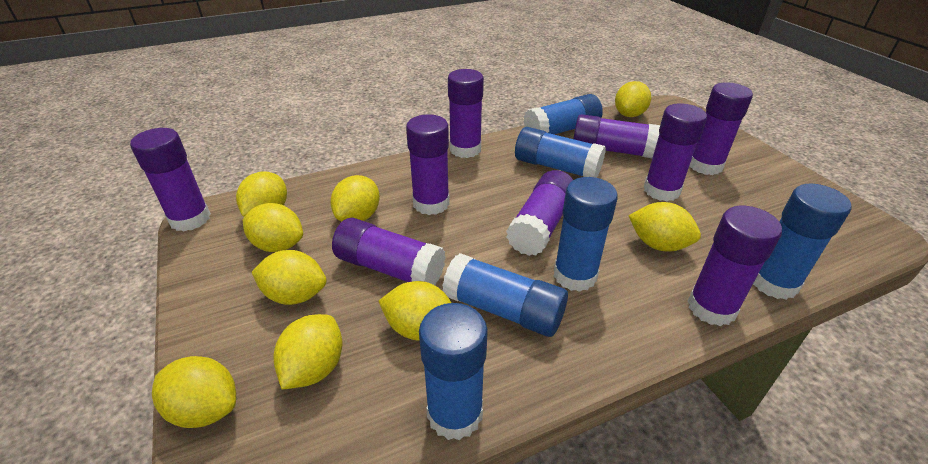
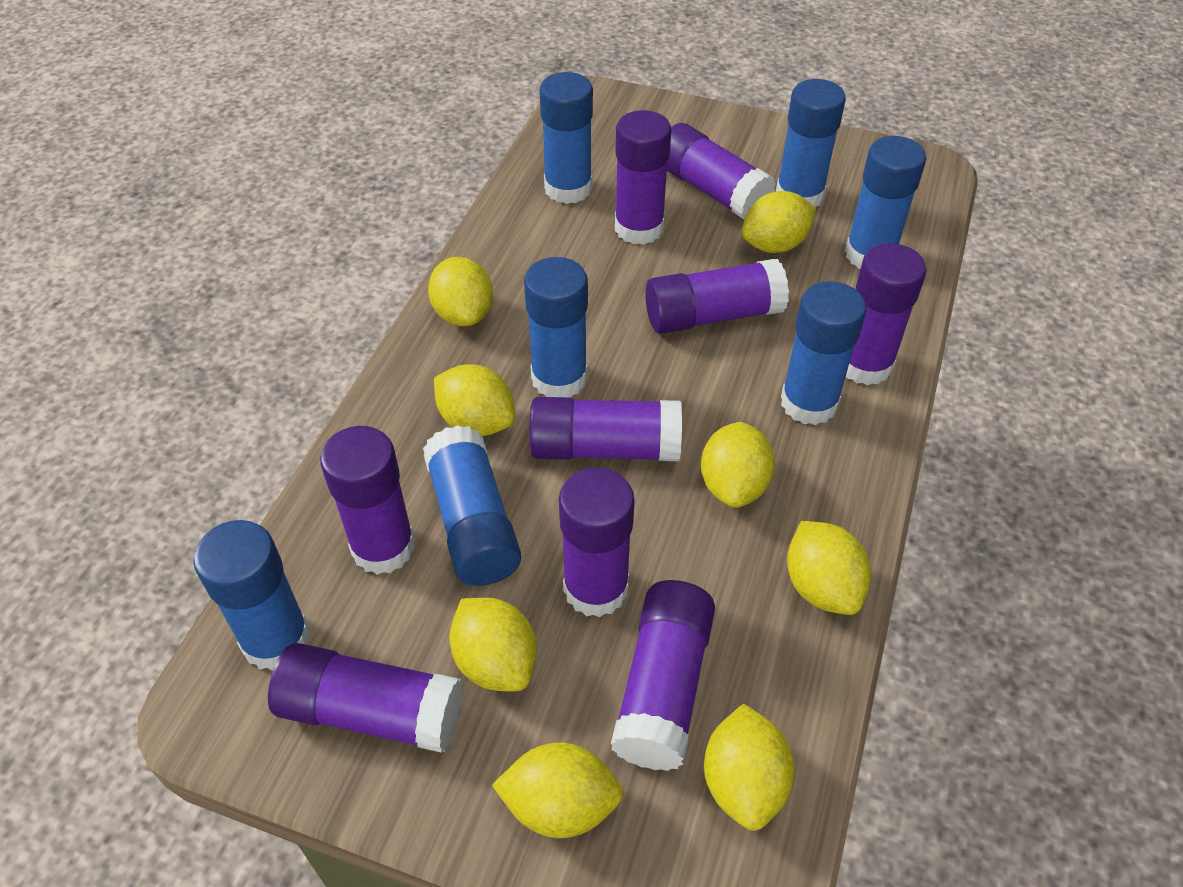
blue glue stick: 6 -> 7
yellow lemon: 9 -> 8

